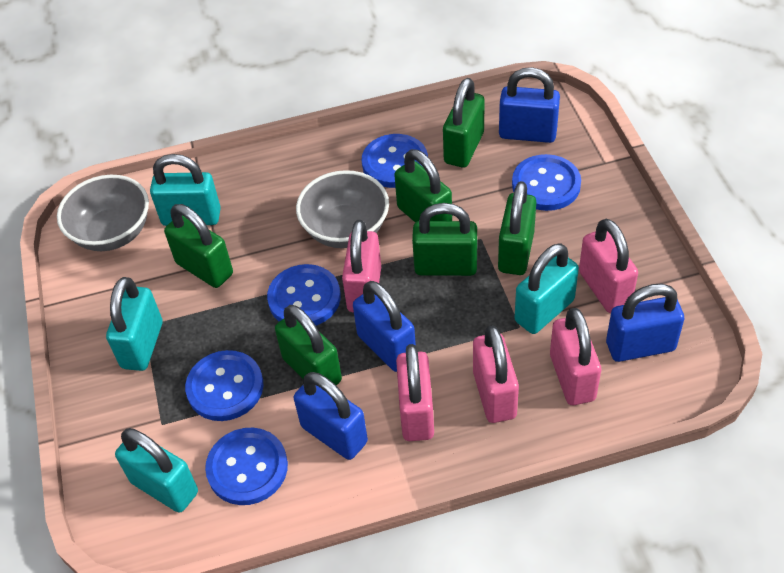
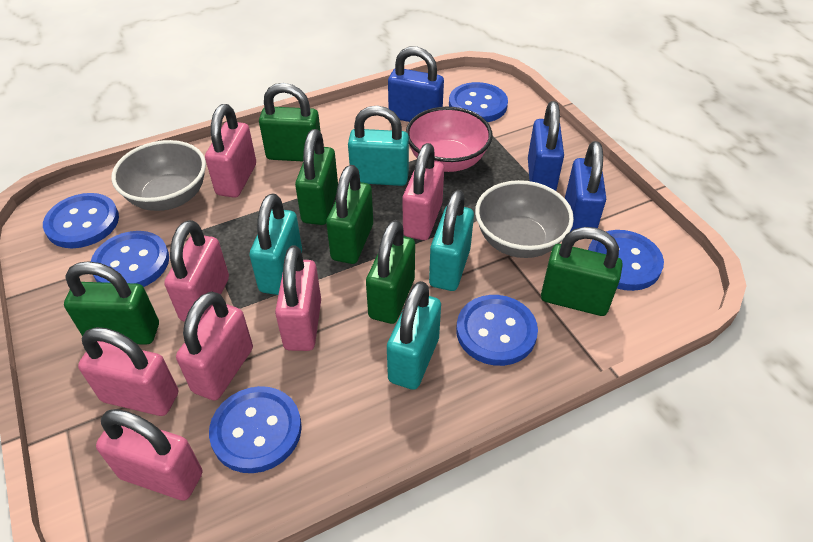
blue button: 5 -> 6
blue padlock: 4 -> 3
pink bowl: 0 -> 1
pink padlock: 5 -> 7

